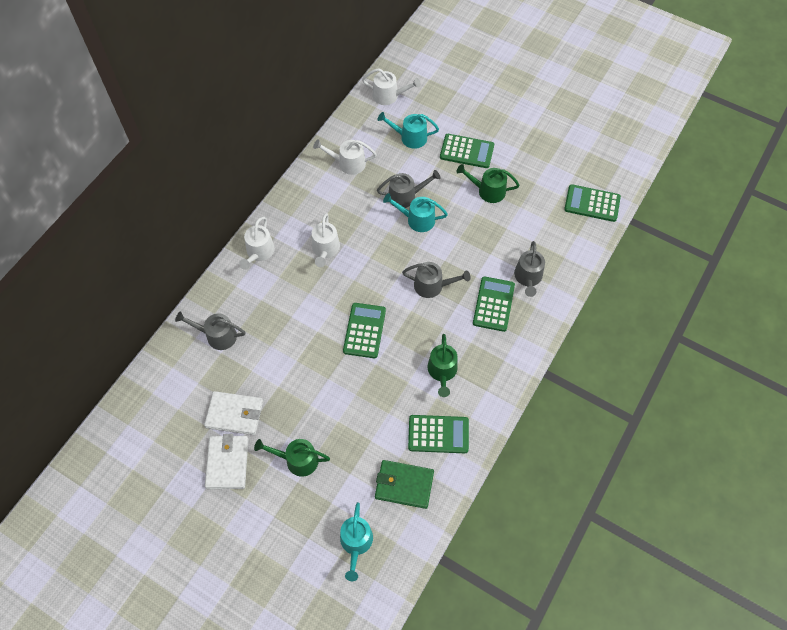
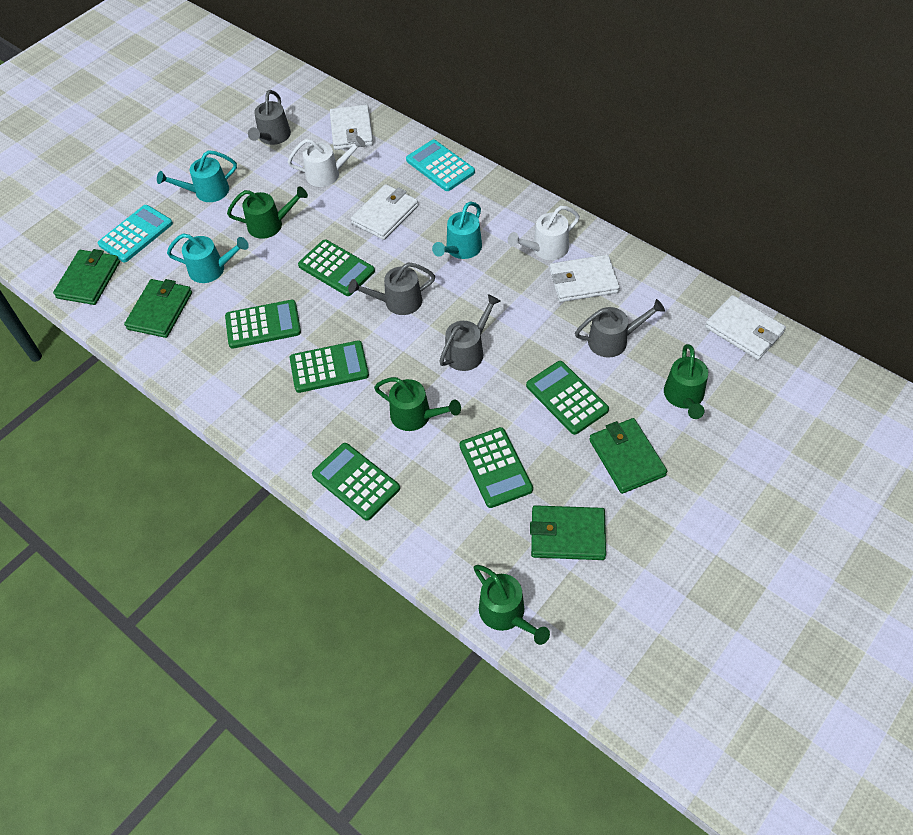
green calculator: 5 -> 6
green wallet: 1 -> 4
green watering can: 3 -> 4
turquoise calculator: 0 -> 2
white wallet: 2 -> 4
white watering can: 4 -> 2

